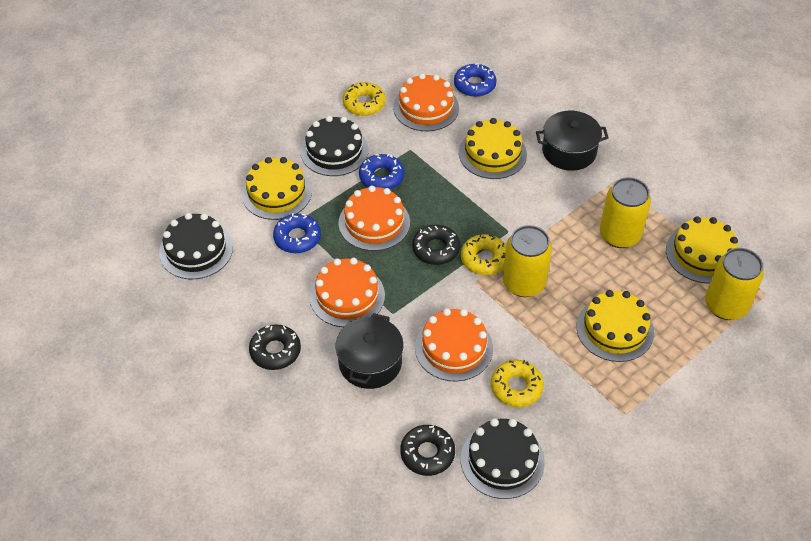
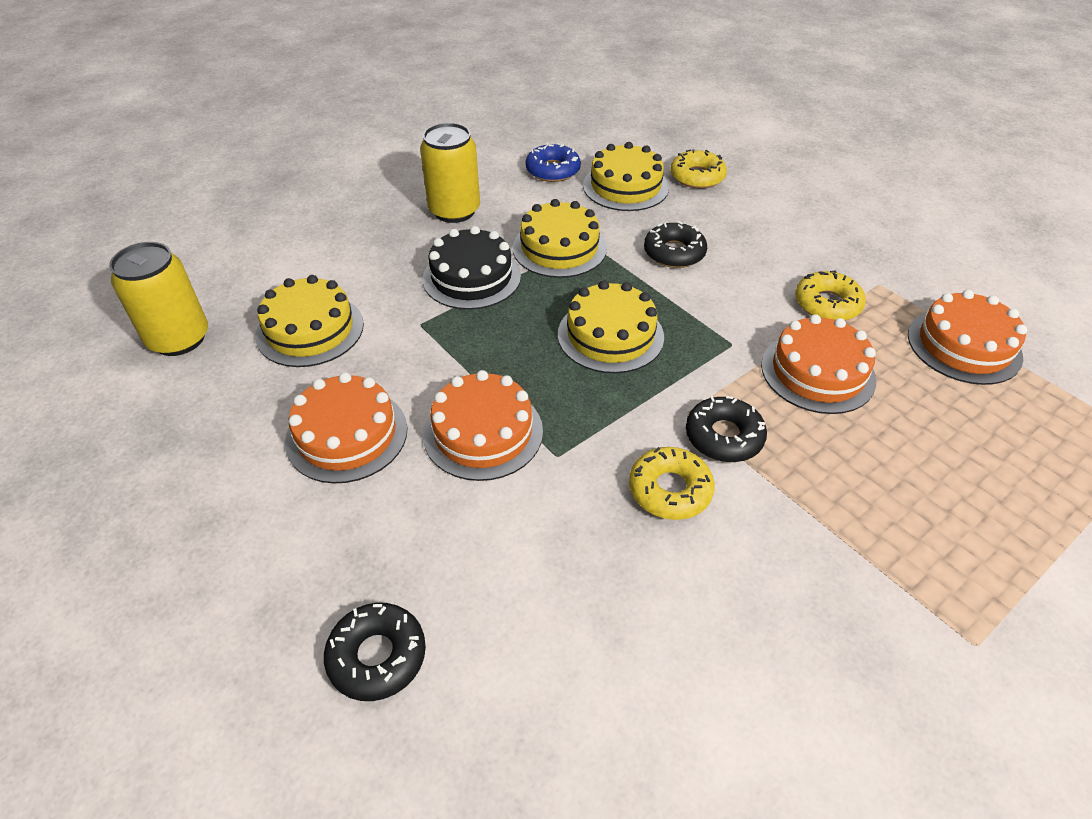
black cake: 3 -> 1
black pot: 2 -> 0
blue donut: 3 -> 1
yellow can: 3 -> 2

